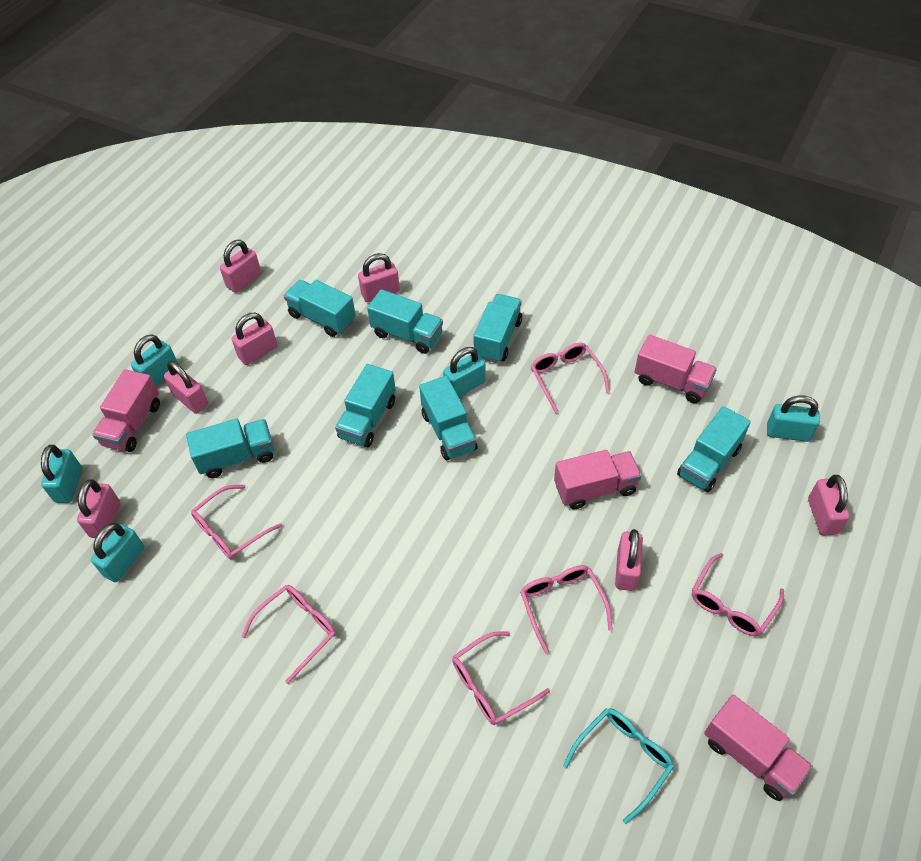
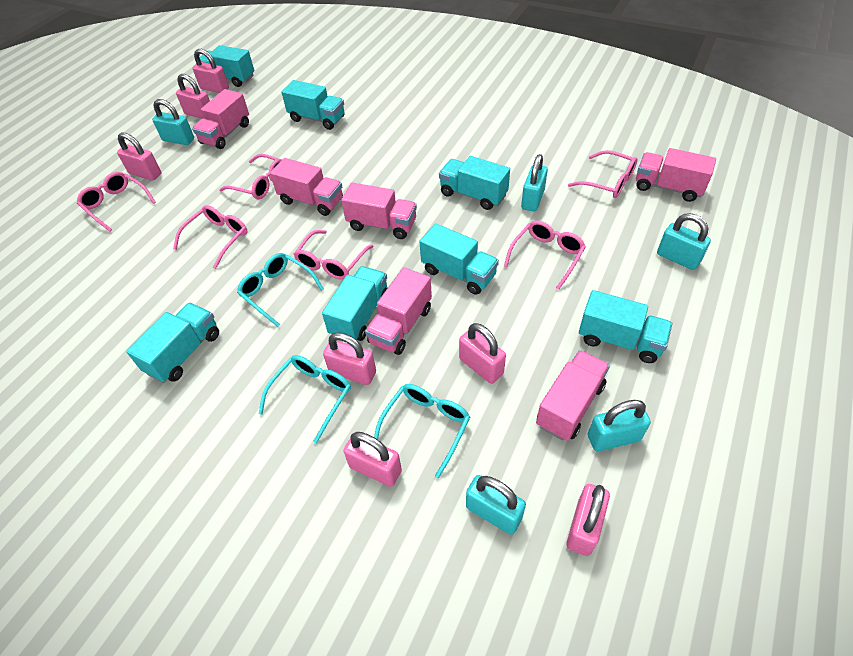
pink truck: 4 -> 6
turquoise glasses: 1 -> 3

